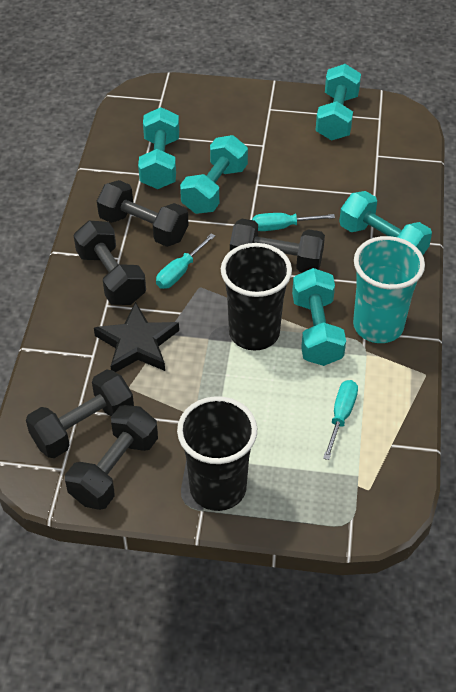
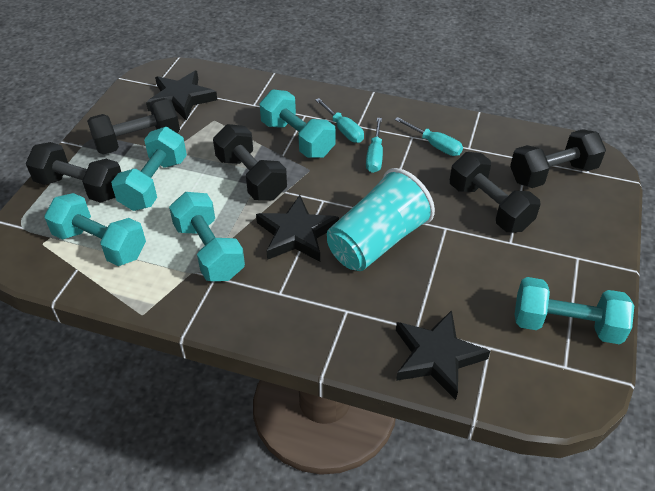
black cup: 2 -> 0
black star: 1 -> 3

